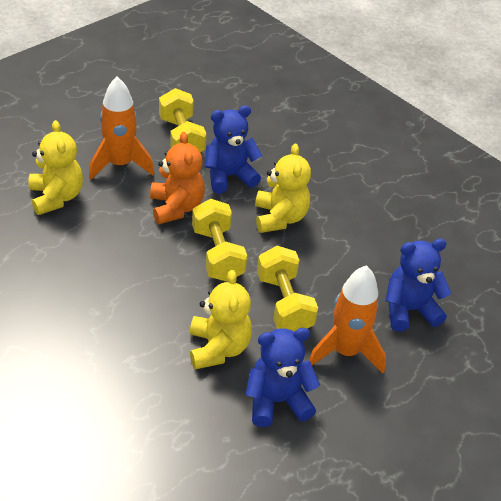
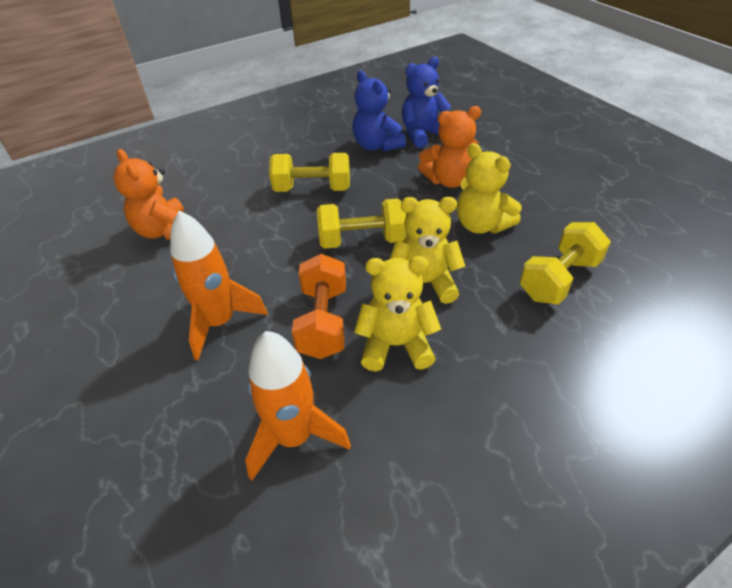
blue teddy bear: 3 -> 2
orange dumbbell: 0 -> 1
orange teddy bear: 1 -> 2

